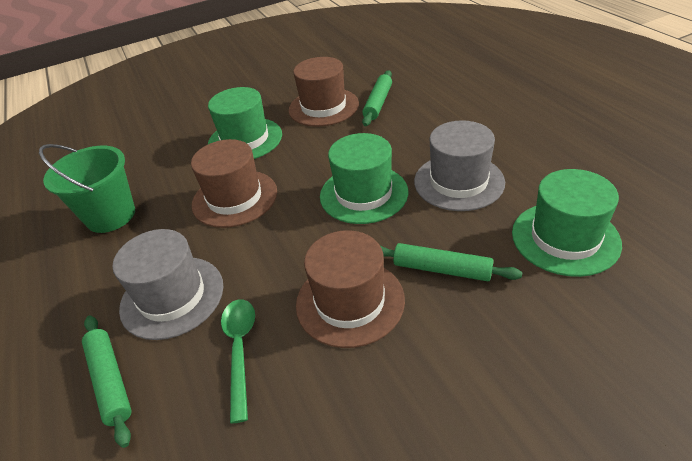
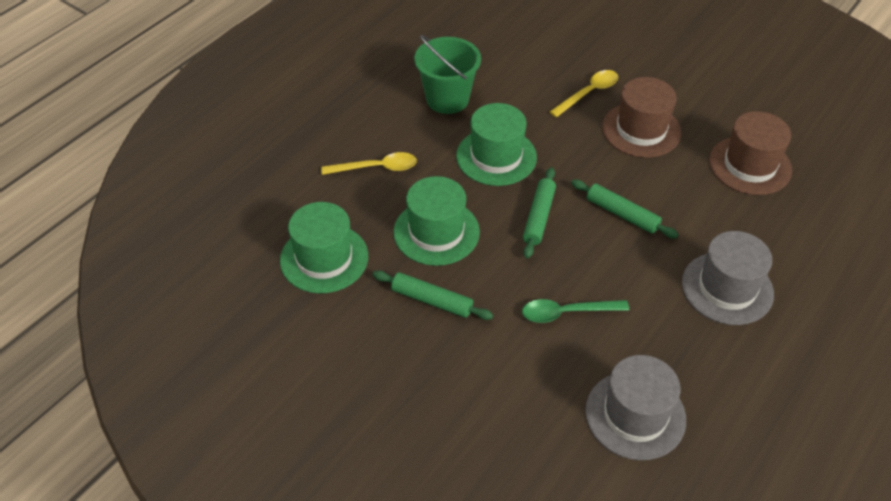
brown hat: 3 -> 2
yellow spoon: 0 -> 2

